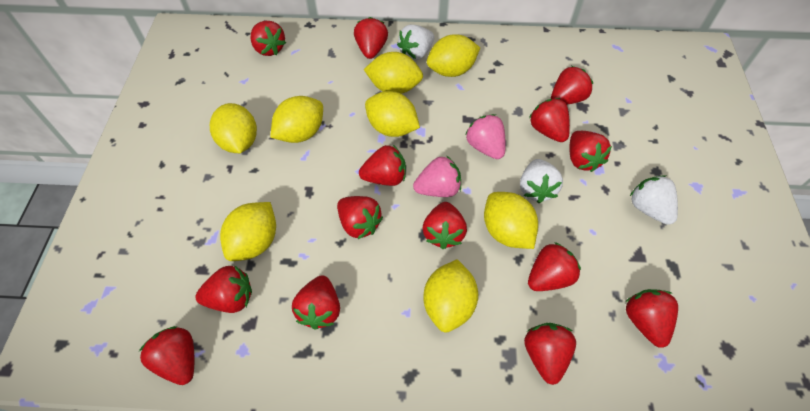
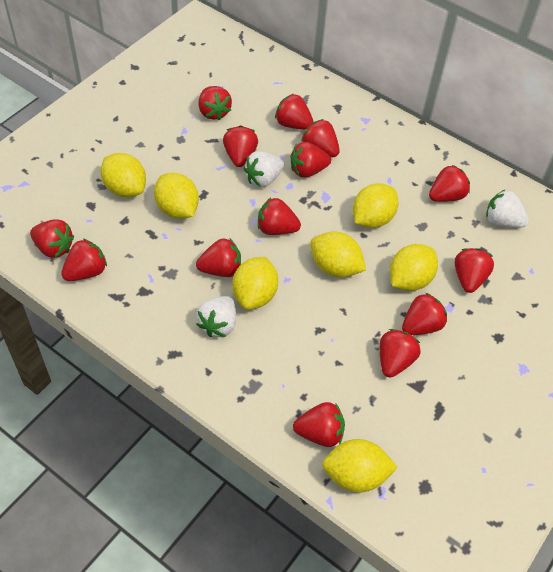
pink strawberry: 2 -> 0
yellow lemon: 8 -> 7

